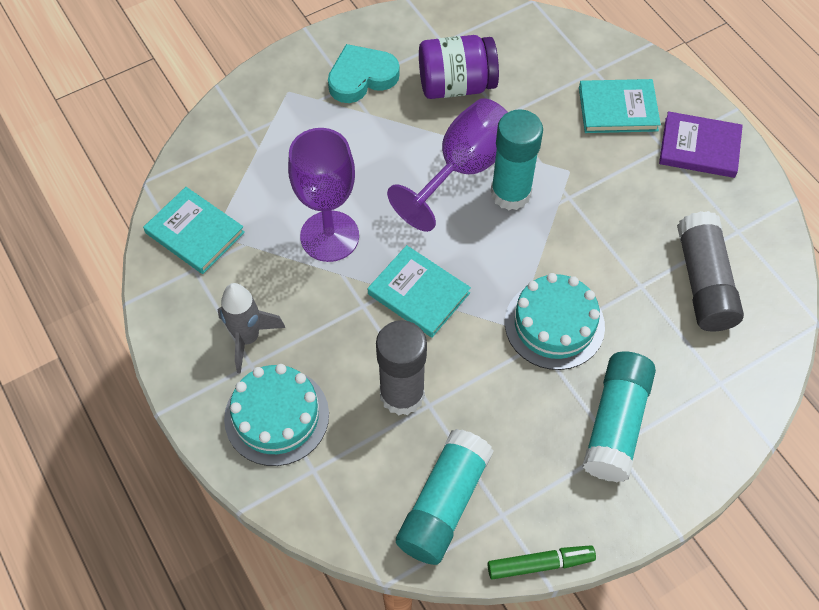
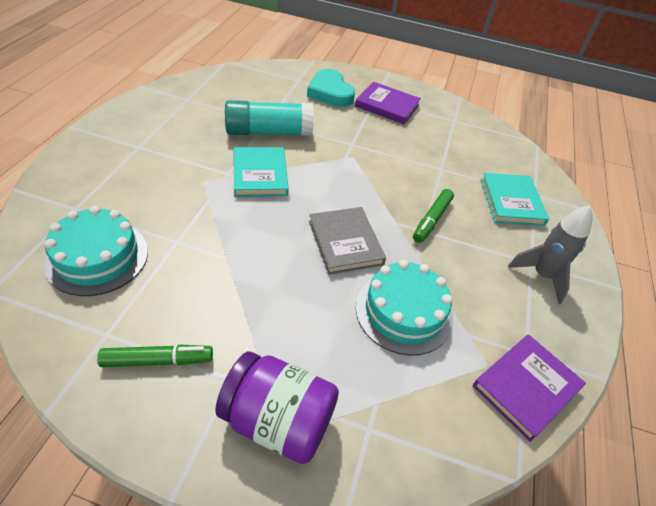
green marker: 1 -> 2
grey book: 0 -> 1
grey glue stick: 2 -> 0
purple book: 1 -> 2
purple goblet: 2 -> 0
turquoise book: 3 -> 2
turquoise glue stick: 3 -> 1

